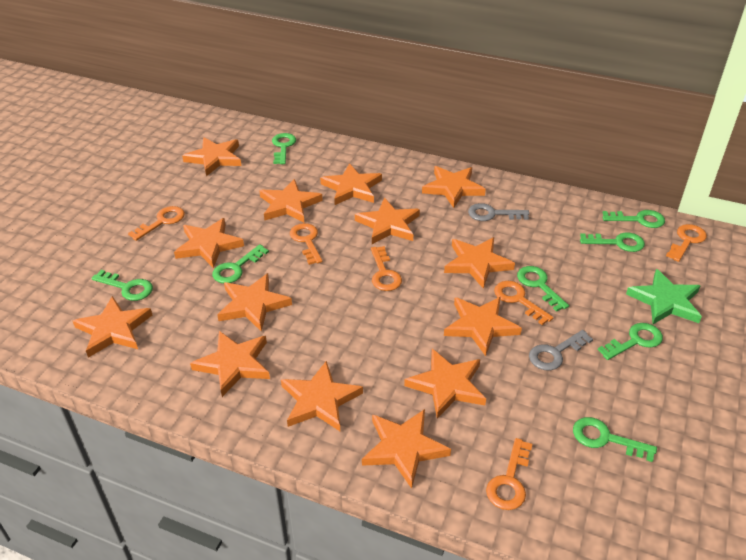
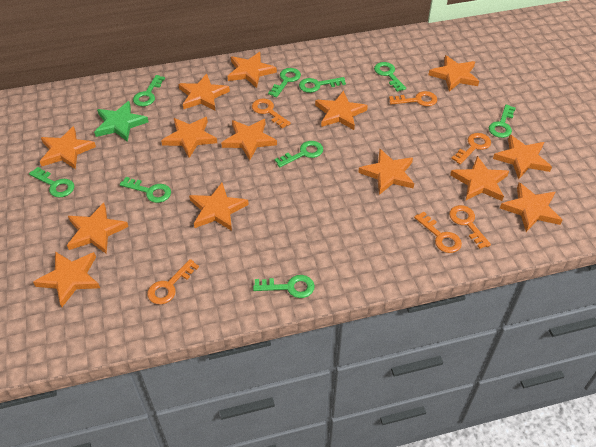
green key: 8 -> 9
grey key: 2 -> 0

